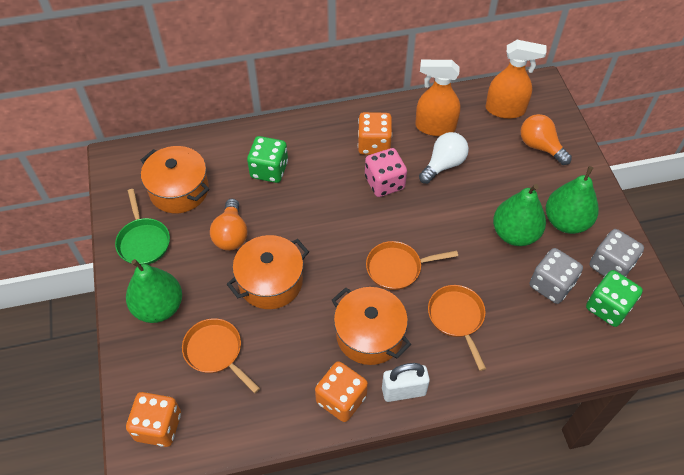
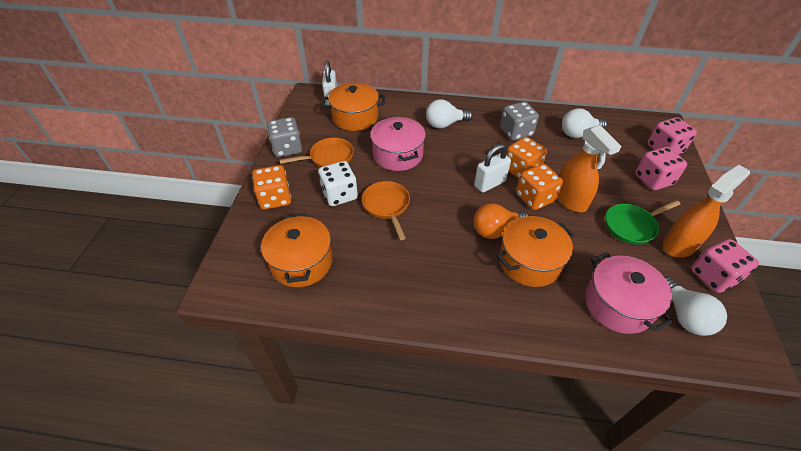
green dice: 2 -> 0
green pear: 3 -> 0
orange light bulb: 2 -> 1
orange pan: 3 -> 2
pink dice: 1 -> 3
pink pot: 0 -> 2
white dice: 0 -> 1
white light bulb: 1 -> 3
white padlock: 1 -> 2

